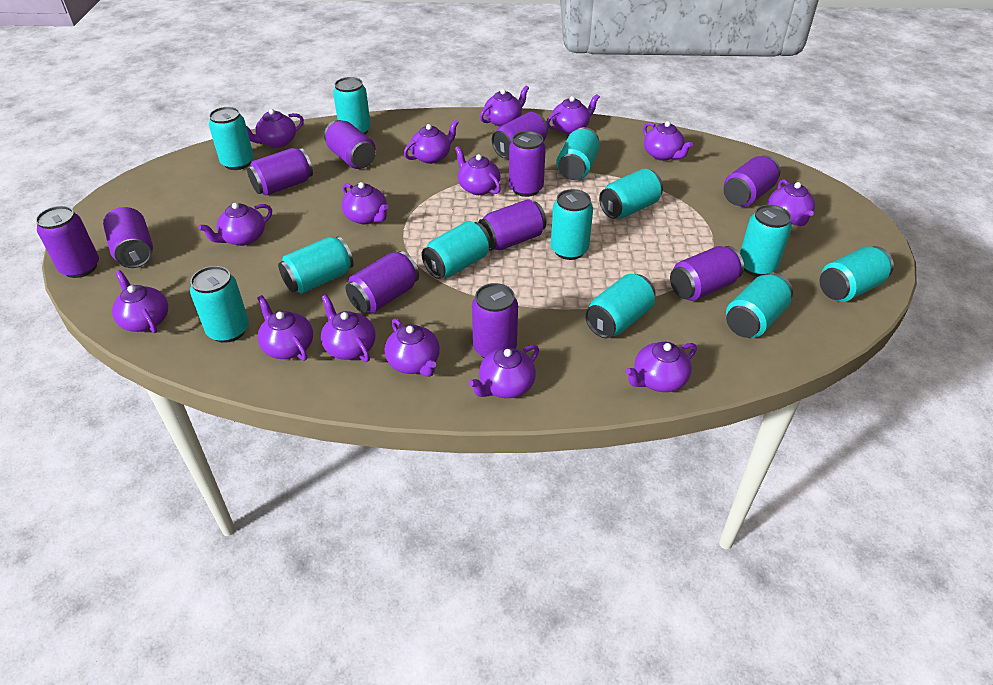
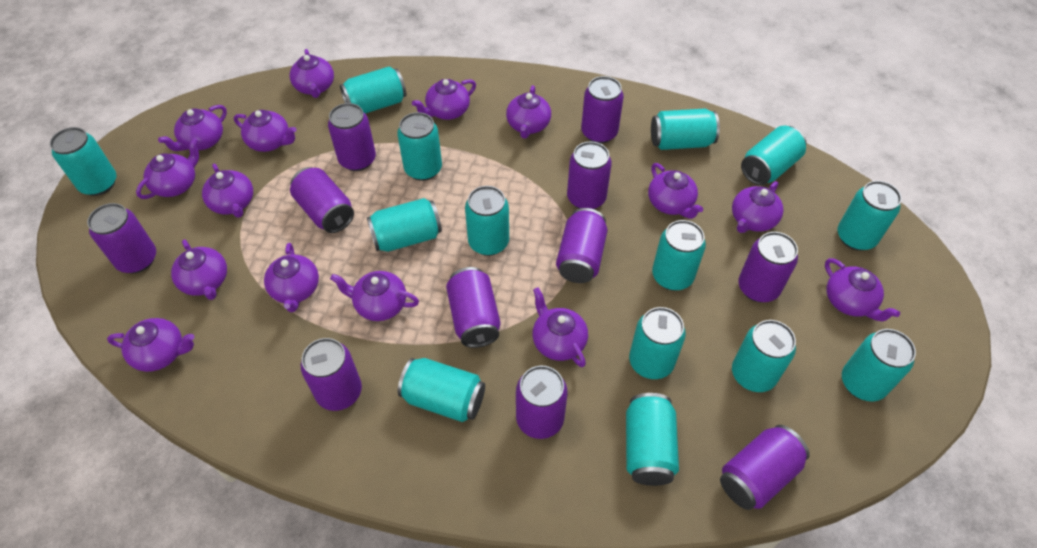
turquoise can: 12 -> 14

